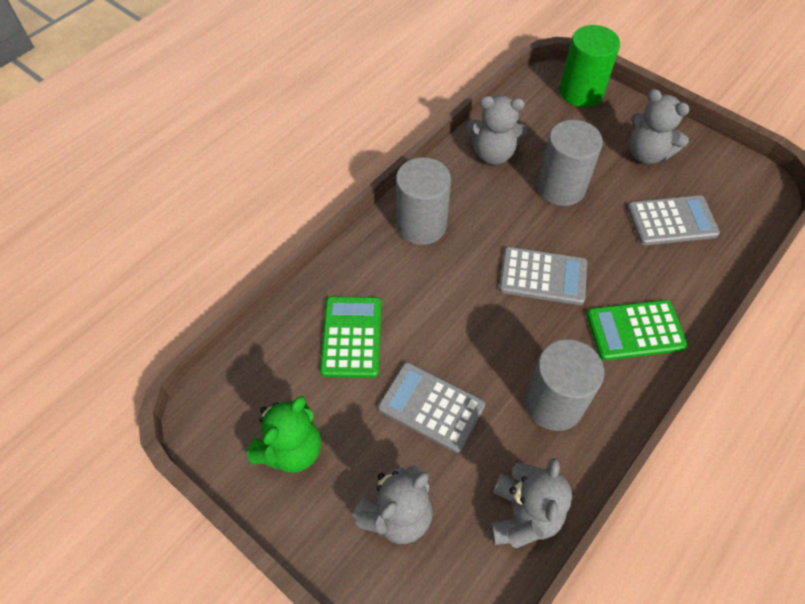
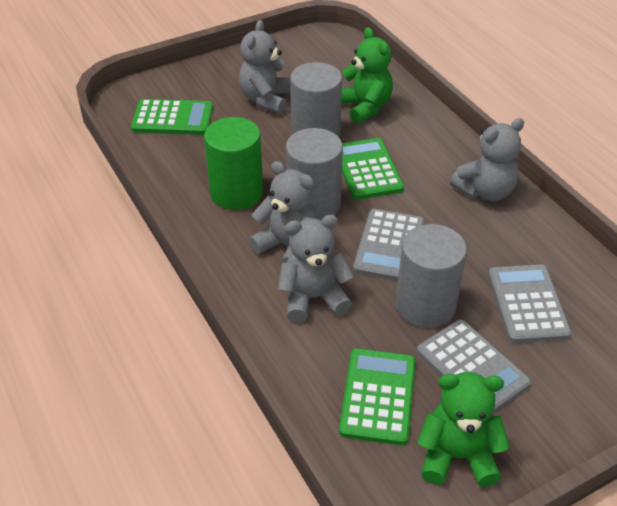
green calculator: 2 -> 3
green teddy bear: 1 -> 2

